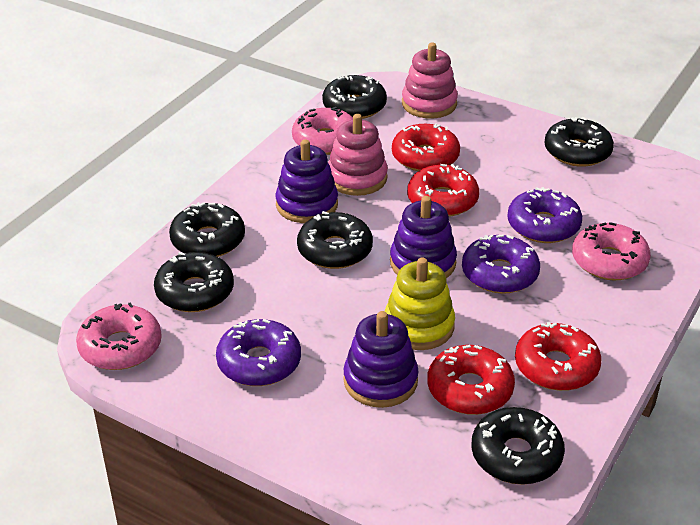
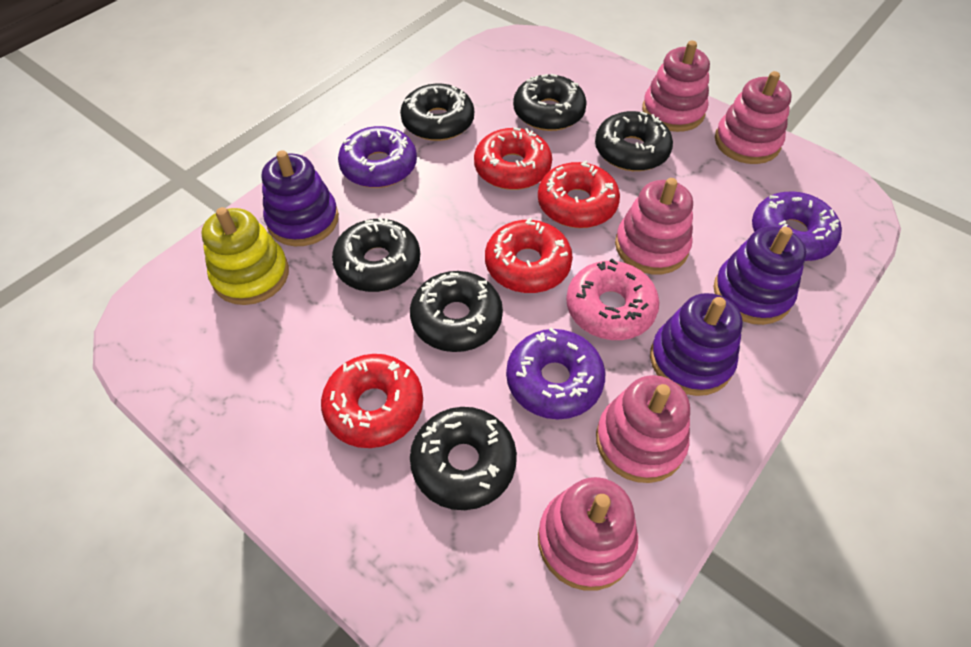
pink donut: 3 -> 1
pink stacking toy: 2 -> 5

